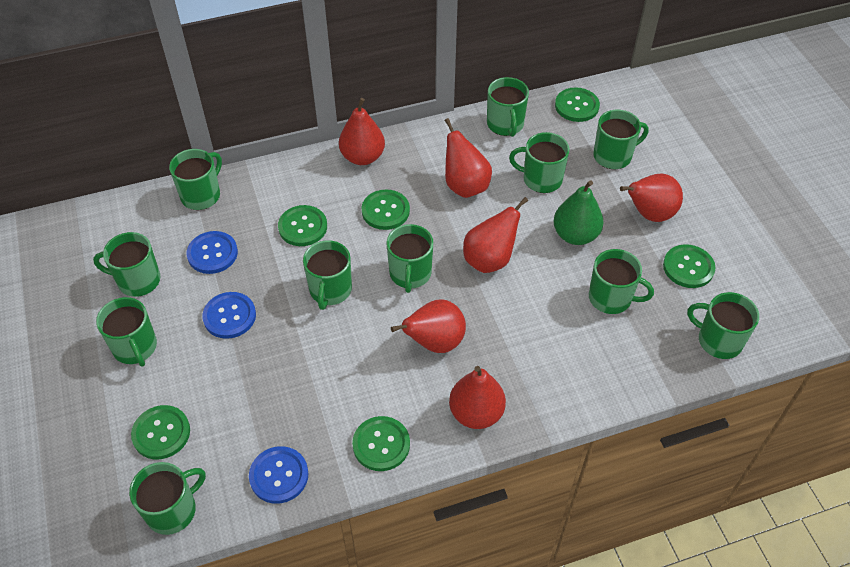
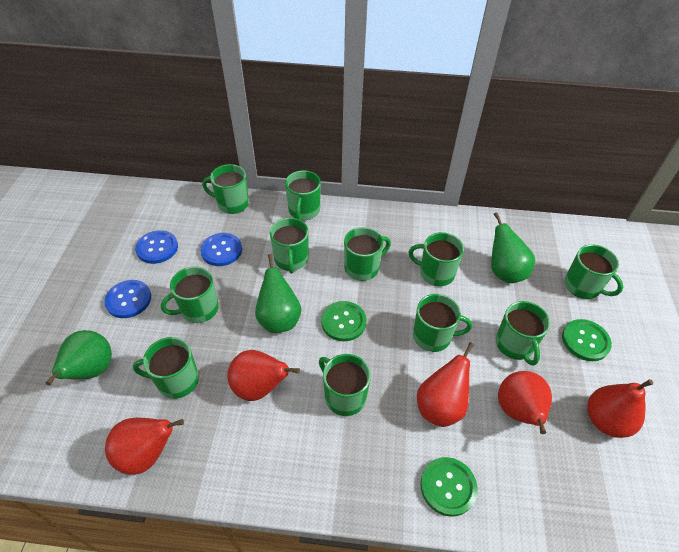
green button: 6 -> 3
green pear: 1 -> 3
red pear: 6 -> 5

